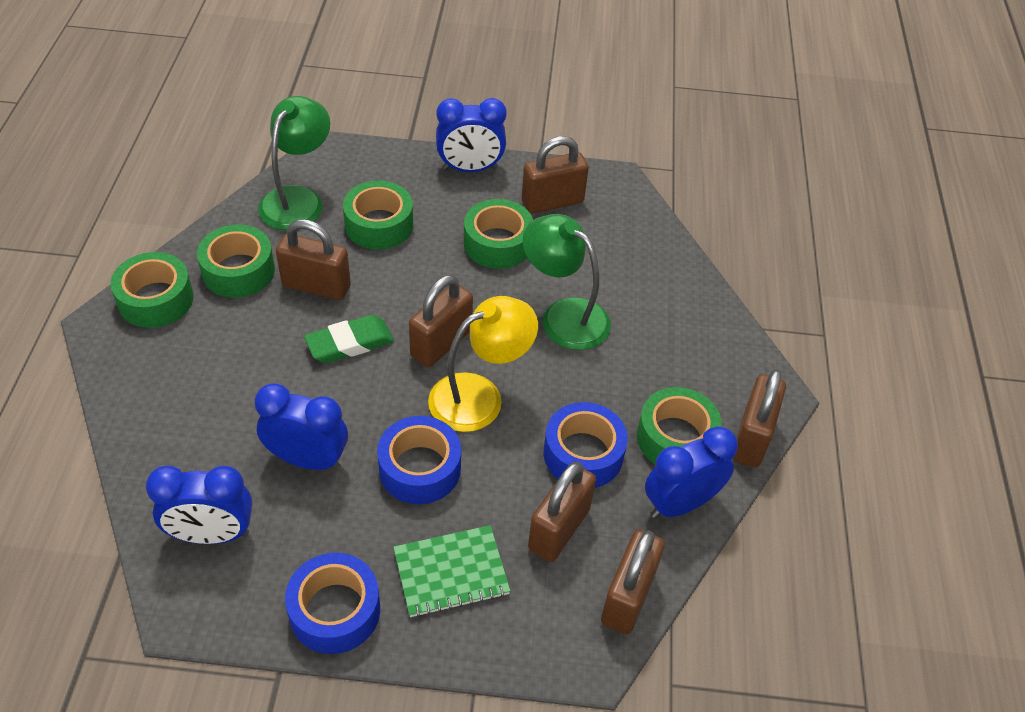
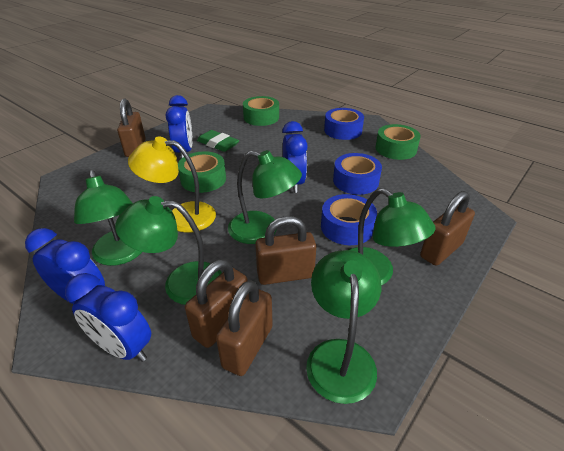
brown padlock: 6 -> 5
green lamp: 2 -> 5
green notebook: 1 -> 0
green tape: 5 -> 3

